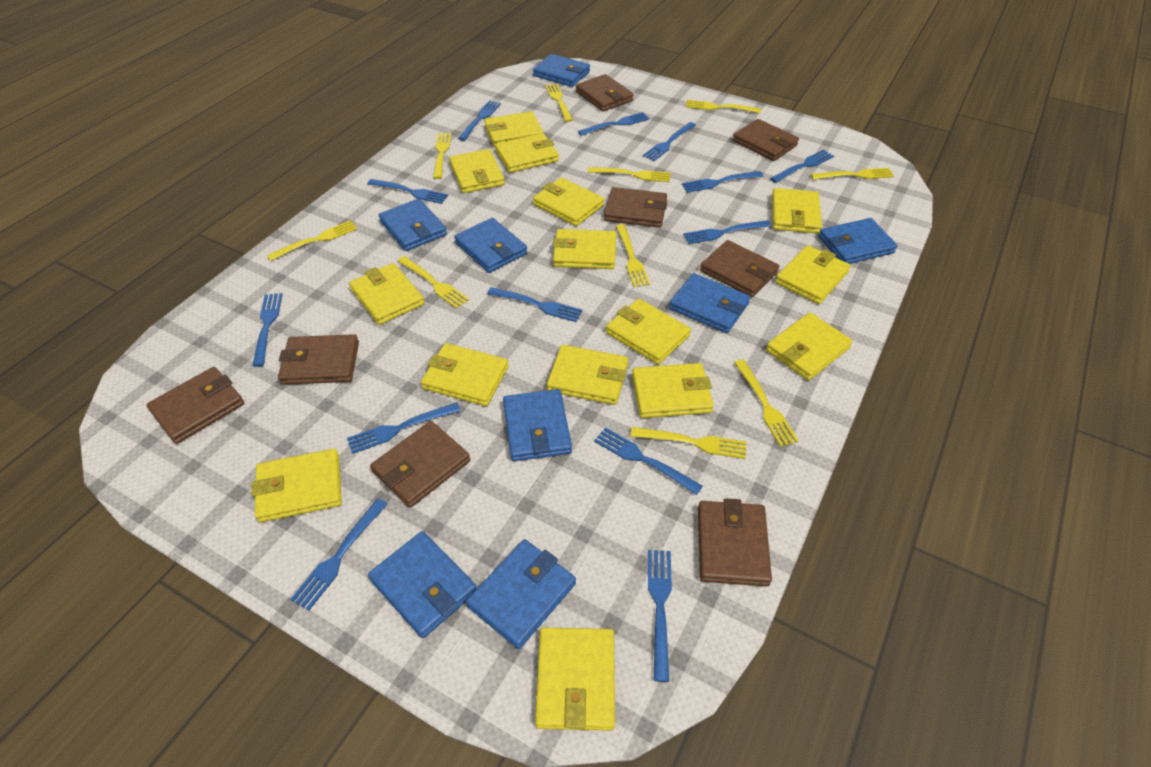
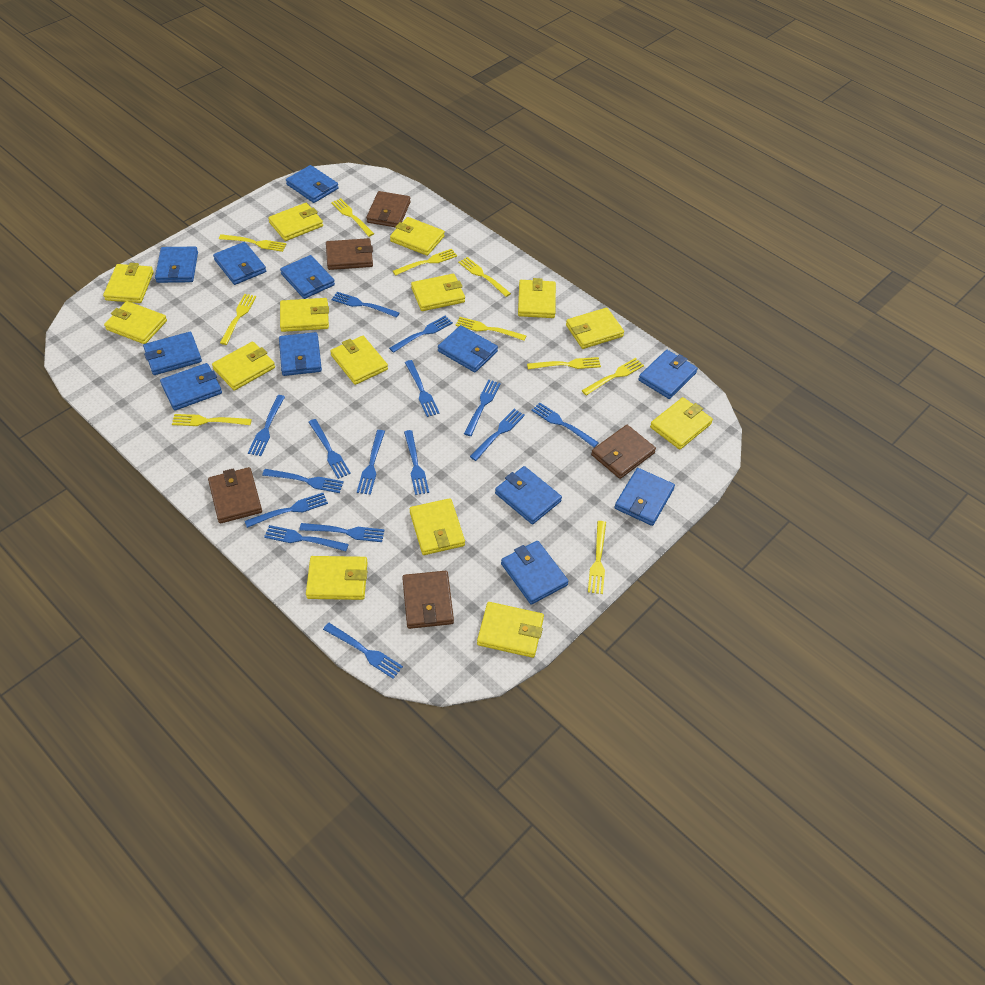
blue fork: 13 -> 15
blue wallet: 8 -> 12
brown wallet: 8 -> 5
yellow wallet: 15 -> 14

